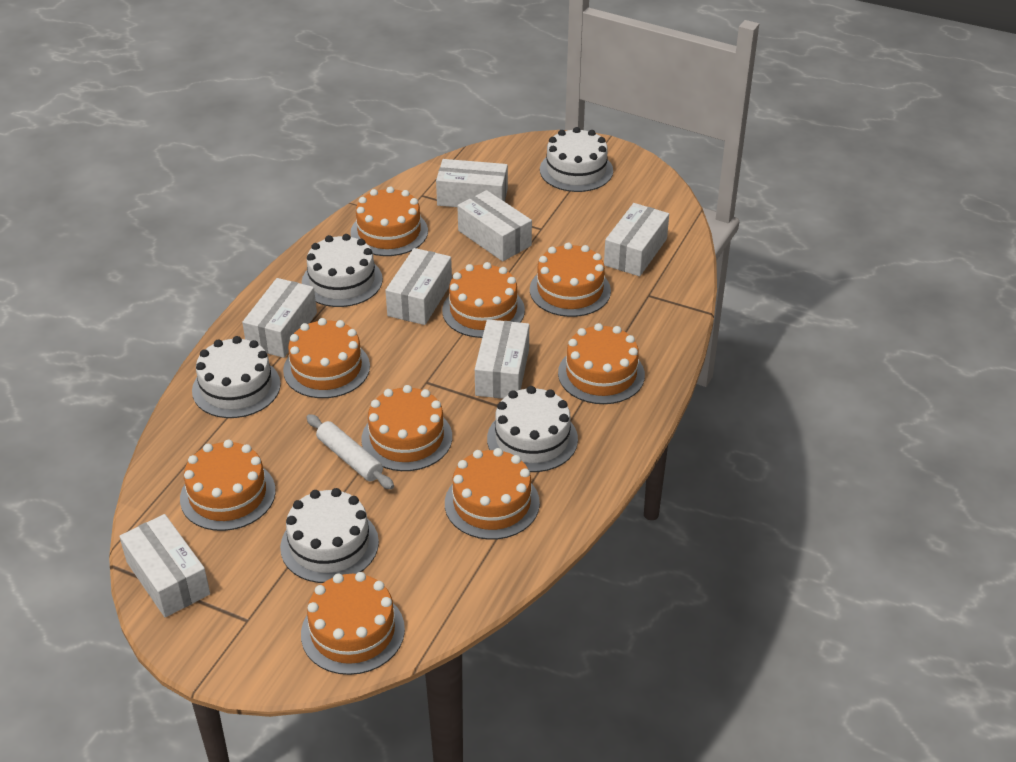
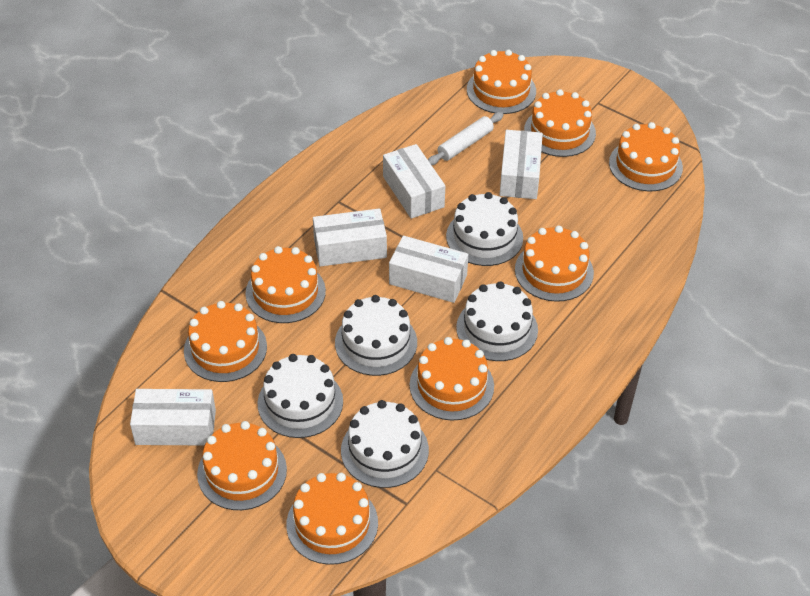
white box: 7 -> 5

